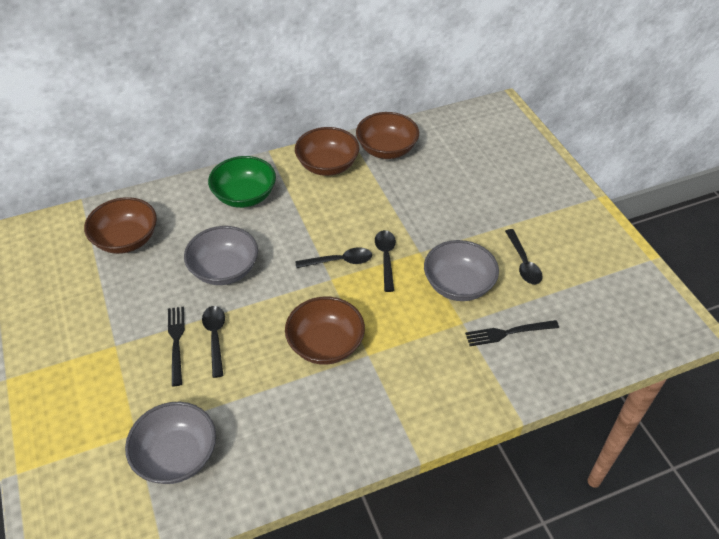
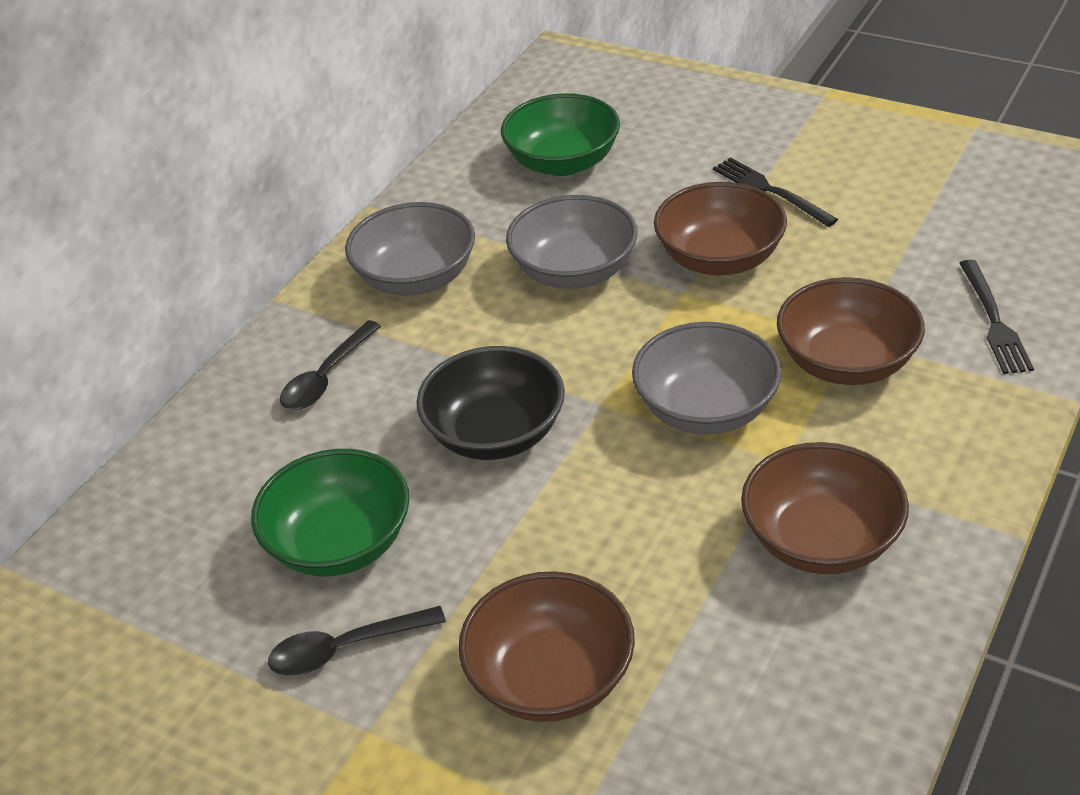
black bowl: 0 -> 1
black spoon: 4 -> 2
green bowl: 1 -> 2

